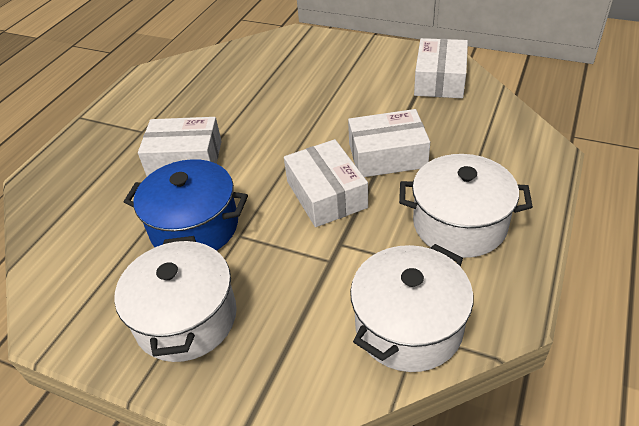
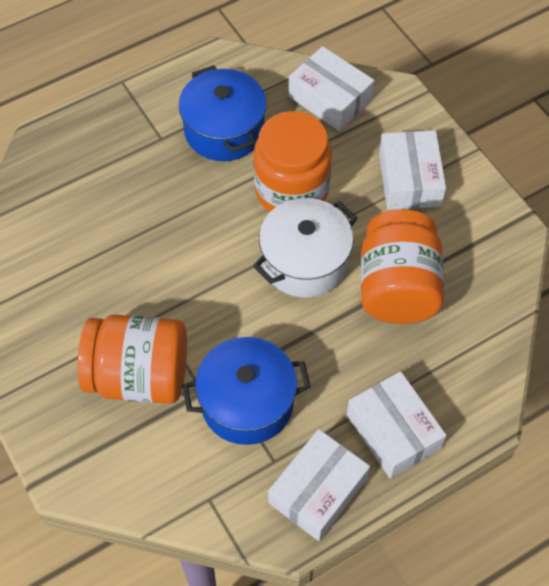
blue pot: 1 -> 2
orange jar: 0 -> 3
white pot: 3 -> 1

